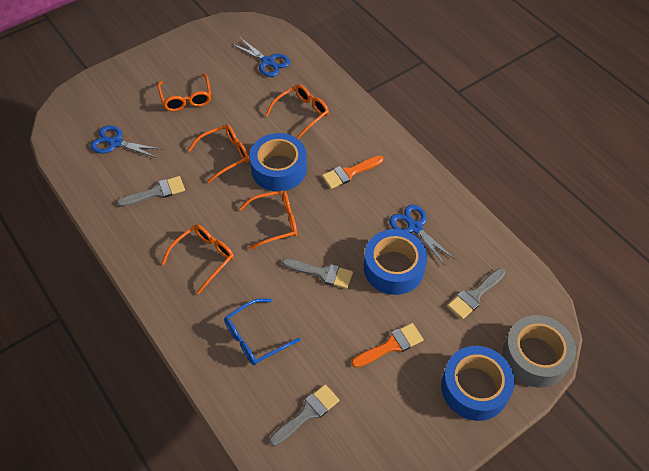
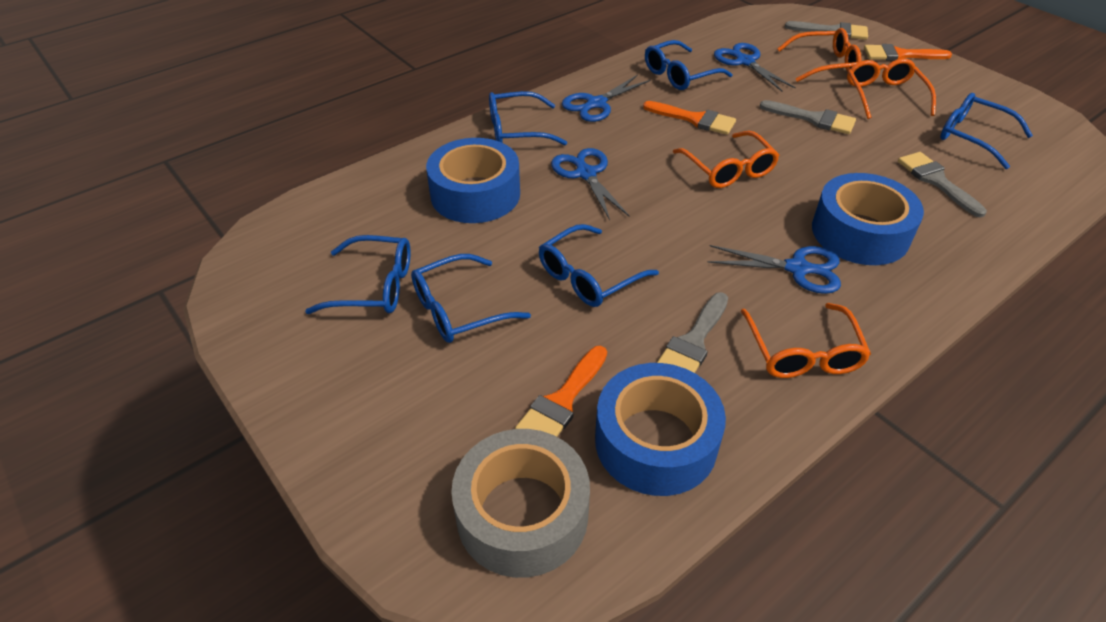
blue glasses: 1 -> 6
blue scissors: 3 -> 4
orange brush: 2 -> 3
orange glasses: 5 -> 4

